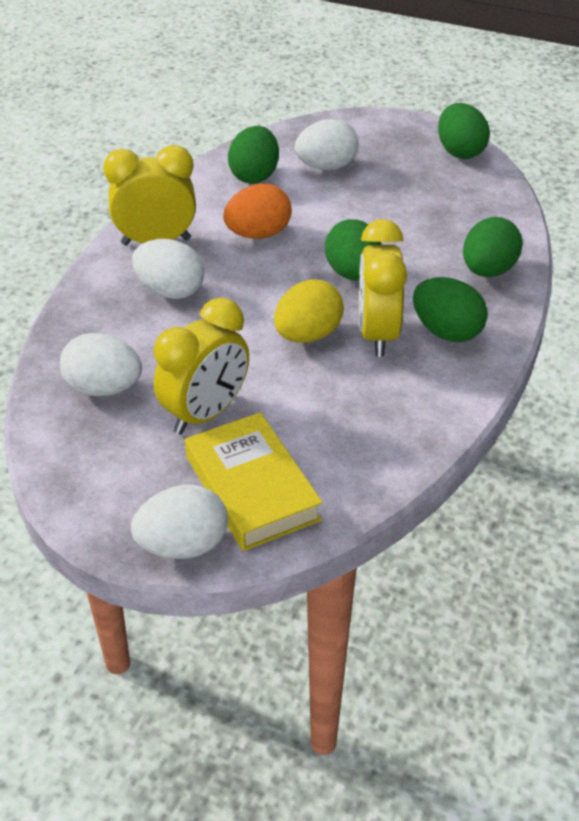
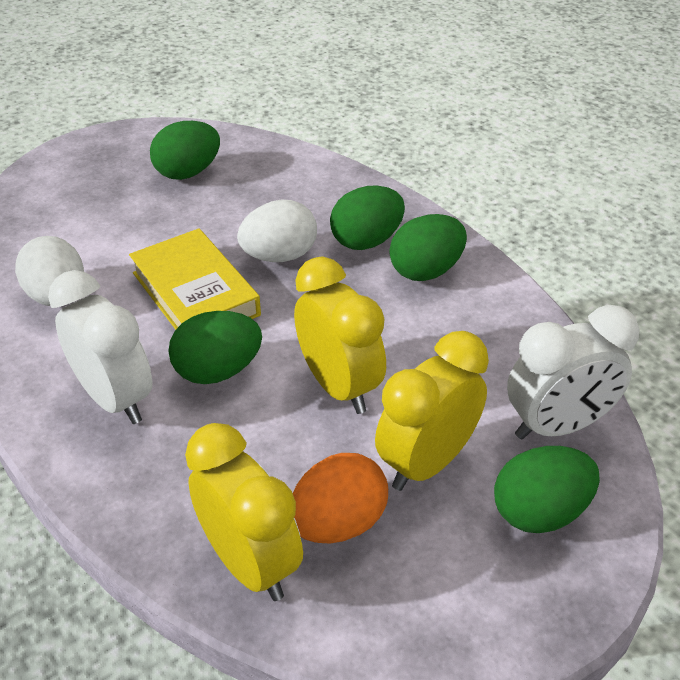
white clock: 0 -> 2
white egg: 4 -> 2
yellow egg: 1 -> 0

